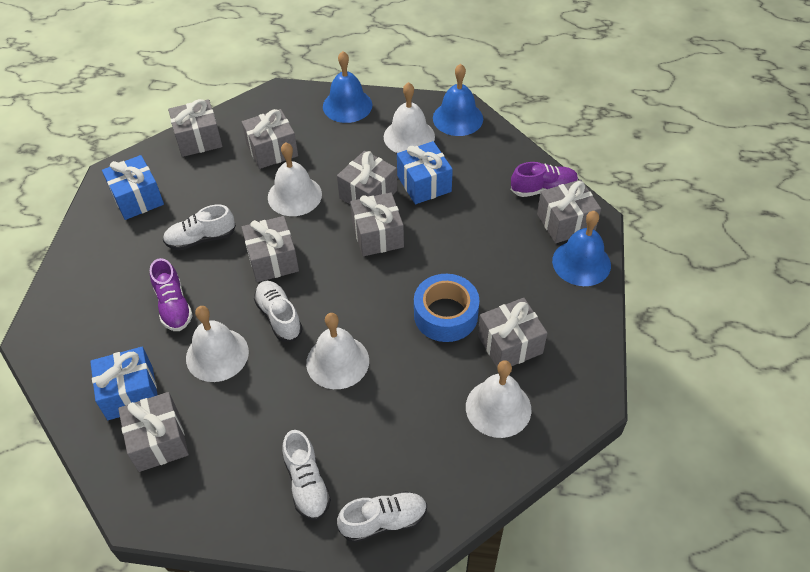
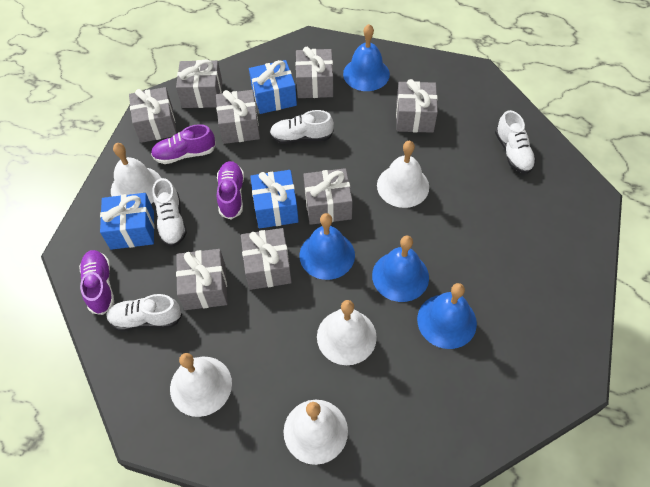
blue bell: 3 -> 4
blue tape: 1 -> 0
purple shoe: 2 -> 3

